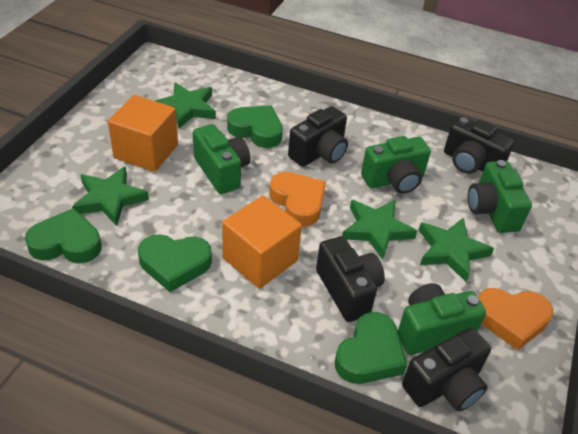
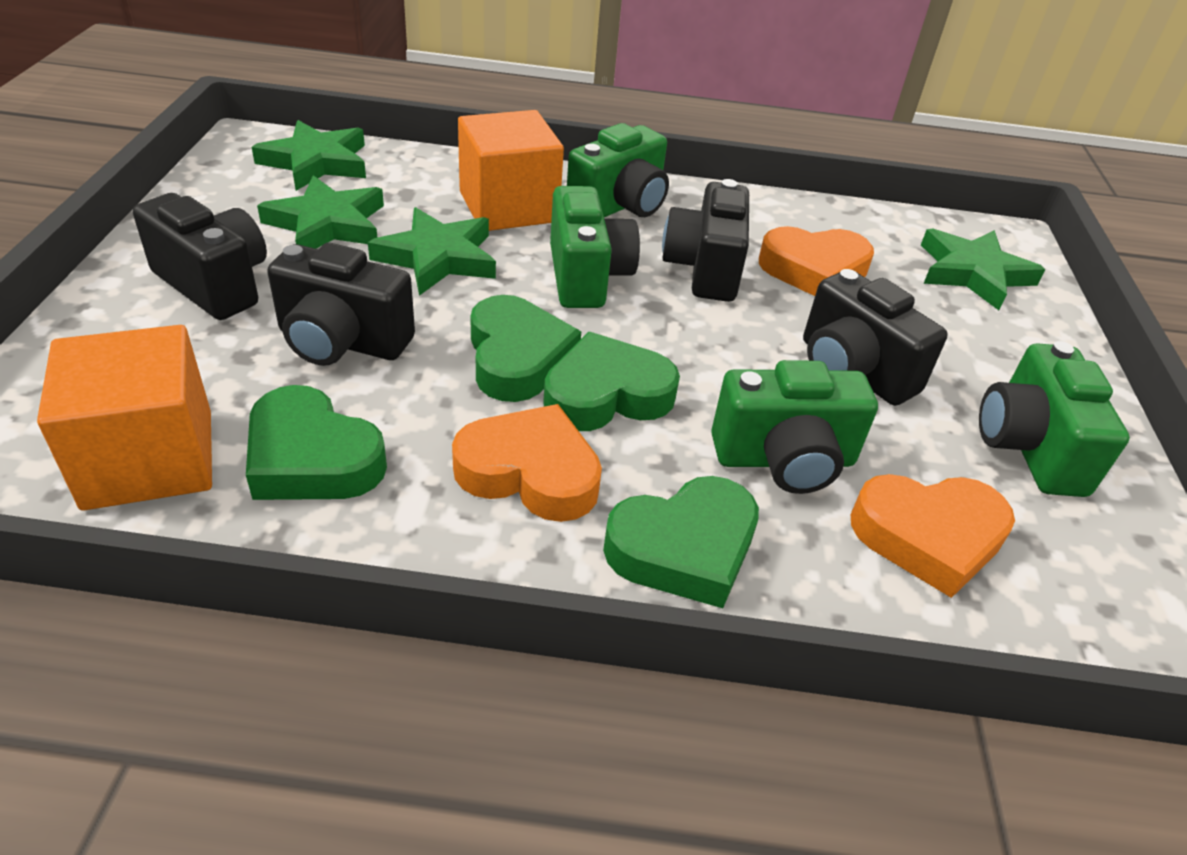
orange heart: 2 -> 3

